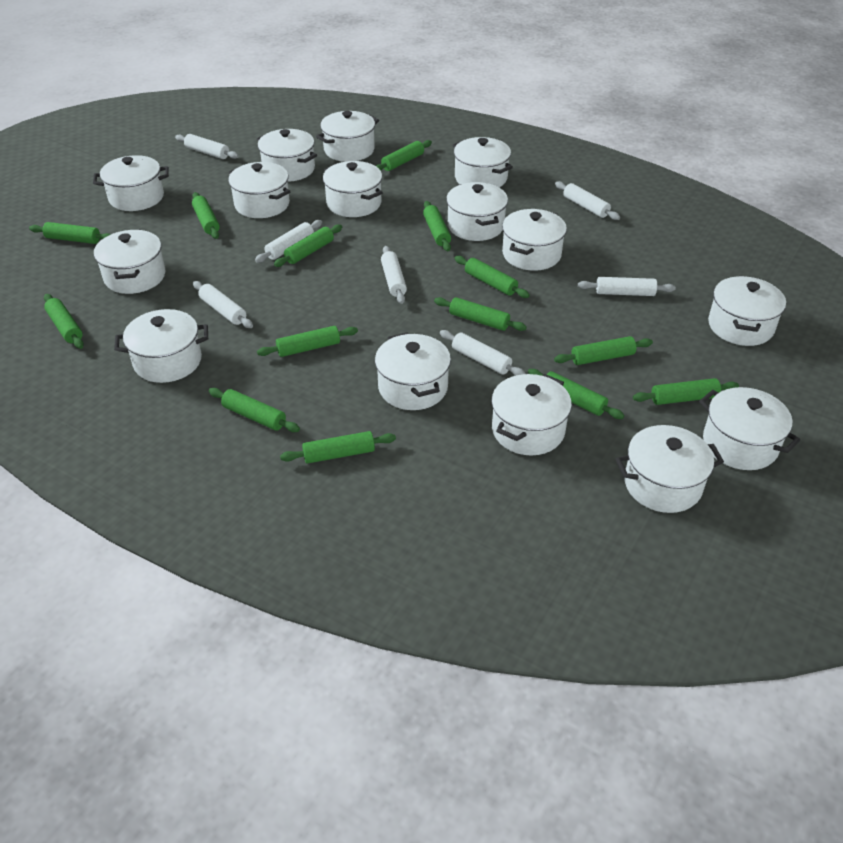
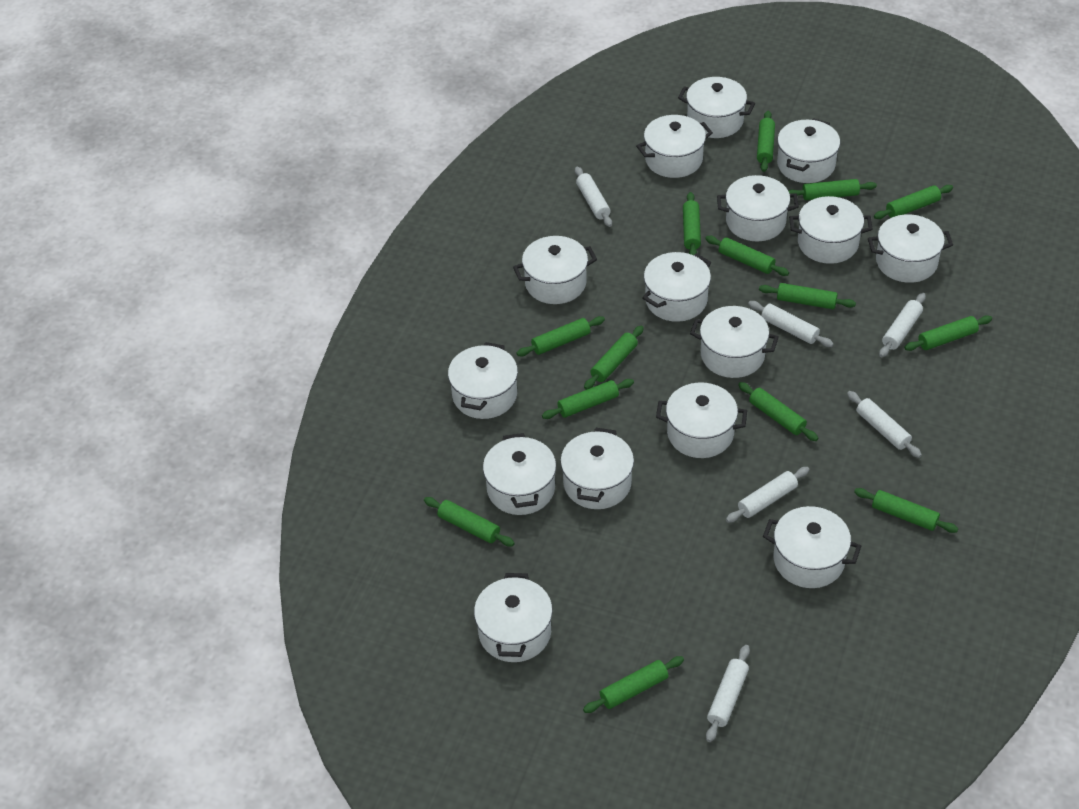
white rolling pin: 7 -> 6

